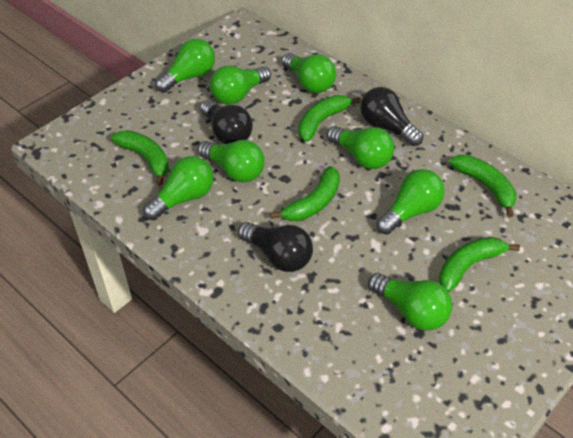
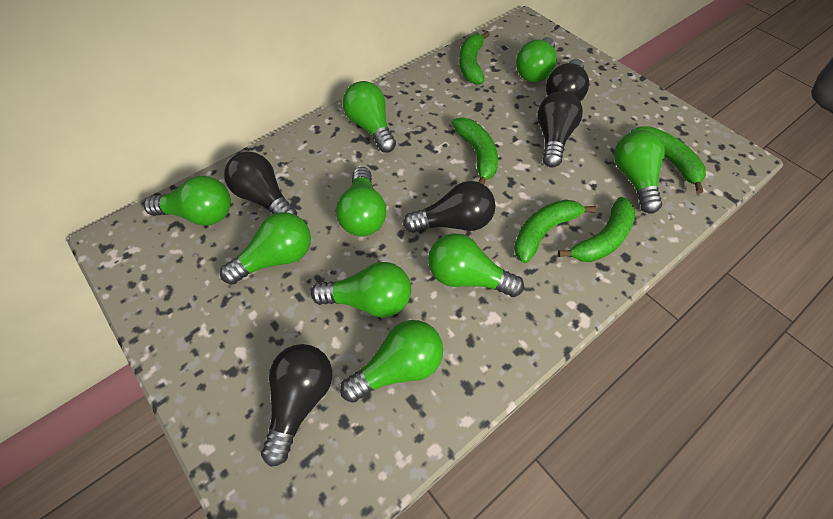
black light bulb: 3 -> 5
green light bulb: 8 -> 9

